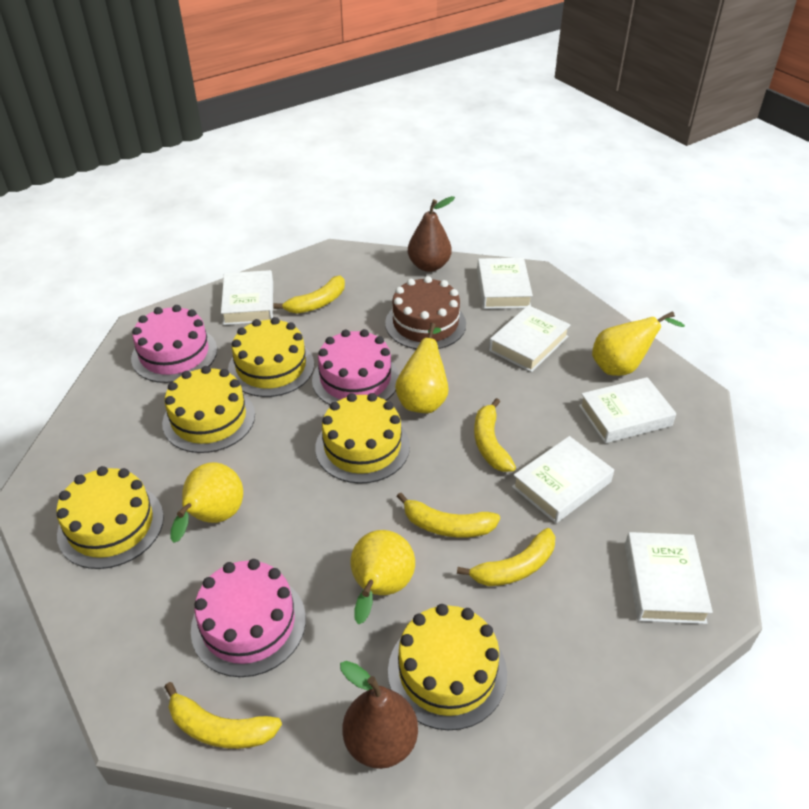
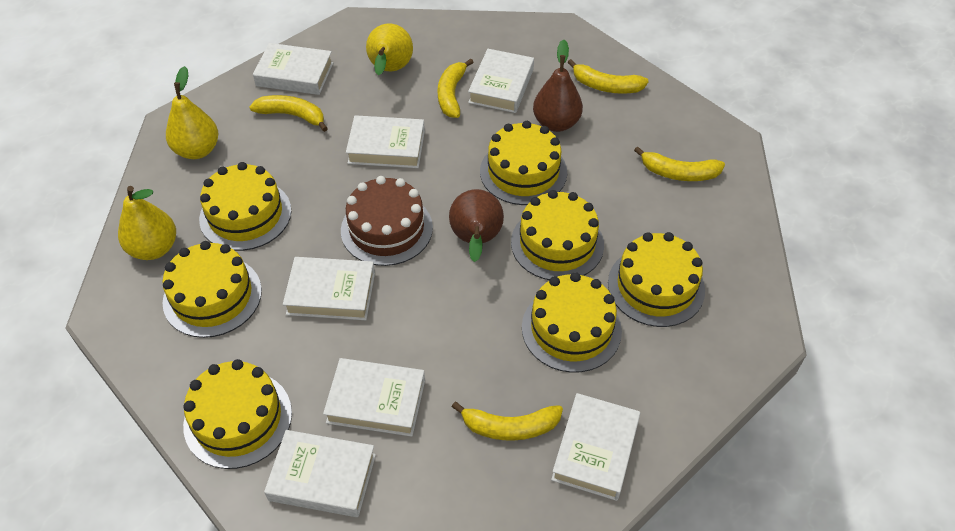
pink cake: 3 -> 0
white book: 6 -> 7
yellow cake: 5 -> 7
yellow pear: 4 -> 3

